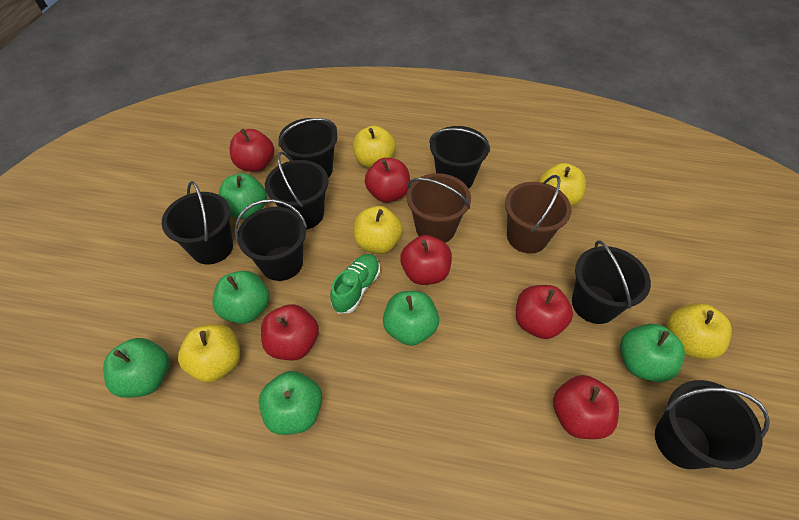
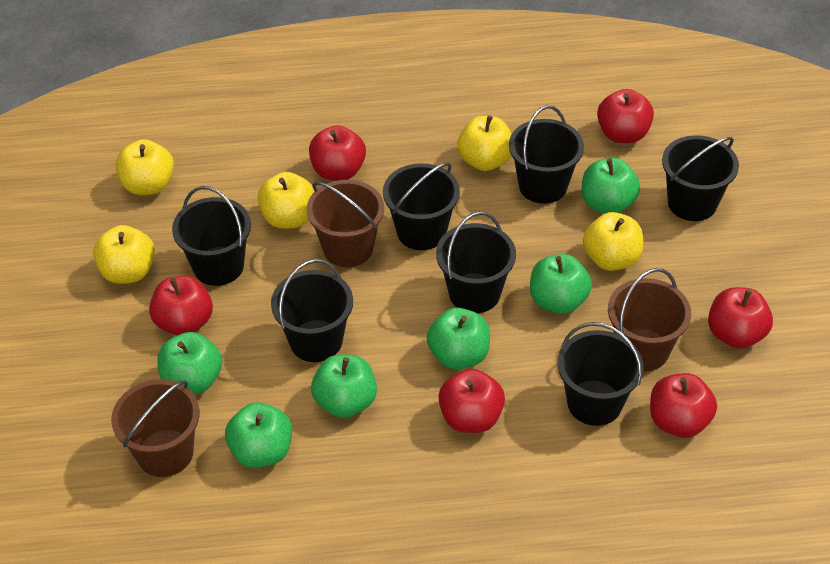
brown bucket: 2 -> 3
green shoe: 1 -> 0

